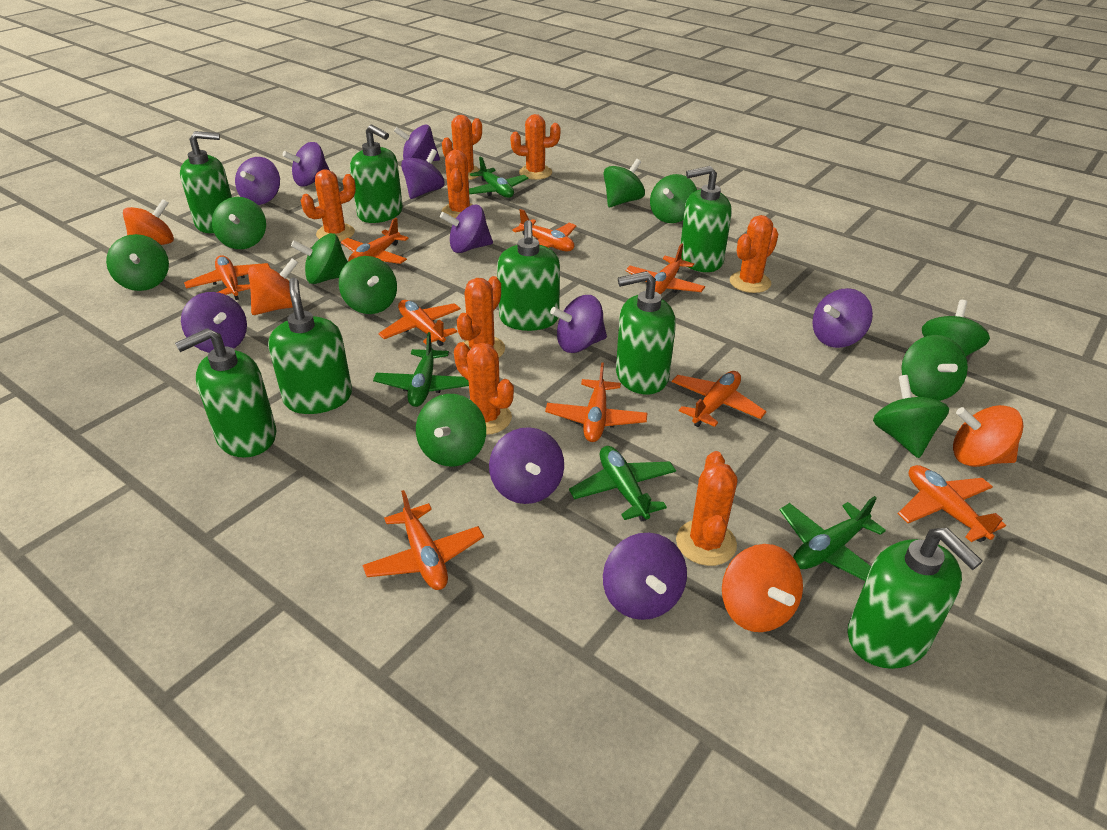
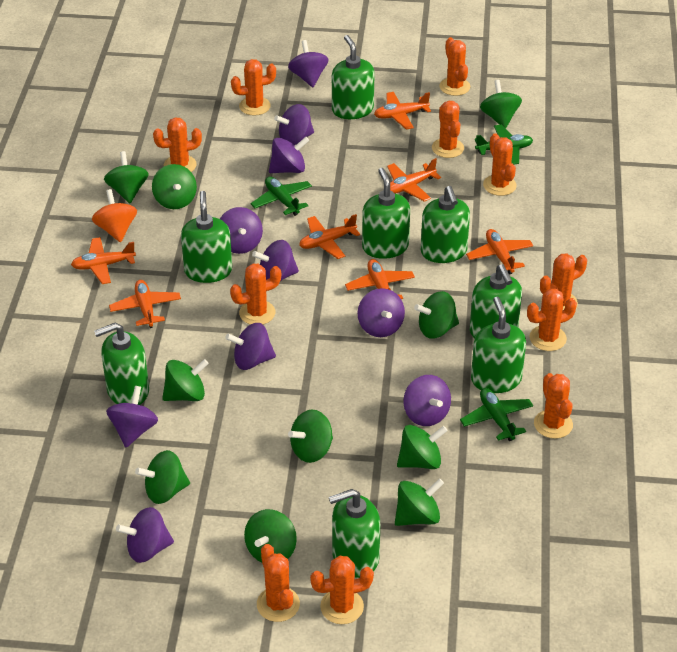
green plane: 4 -> 3
orange cactus: 8 -> 11
orange plane: 9 -> 7
orange spinning top: 4 -> 1

